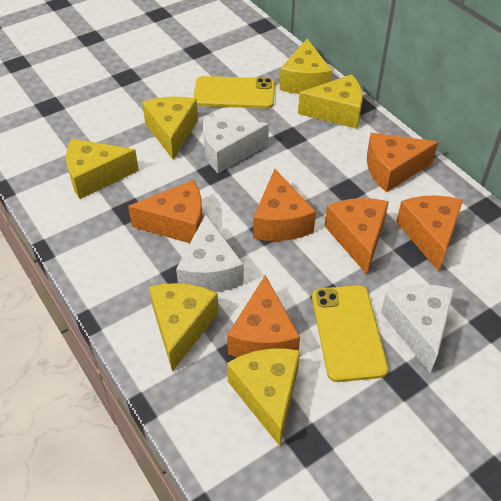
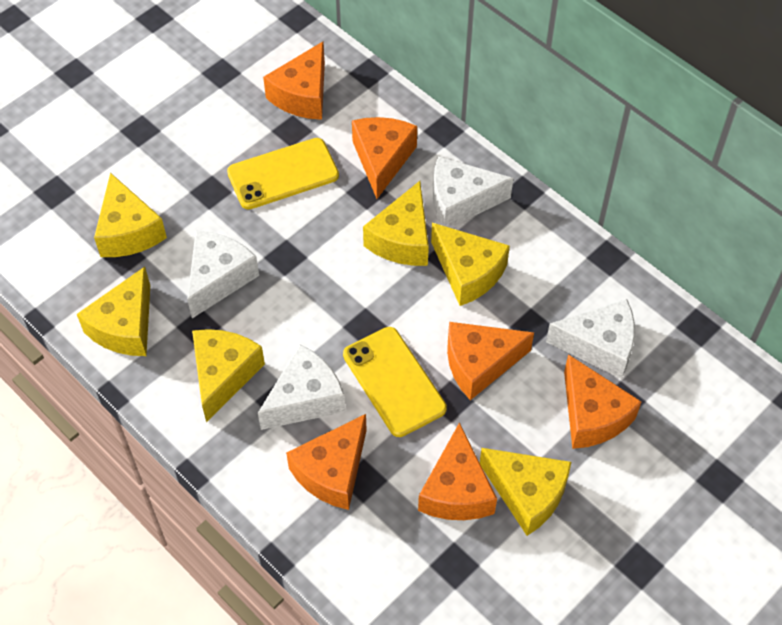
white cheese: 3 -> 4

